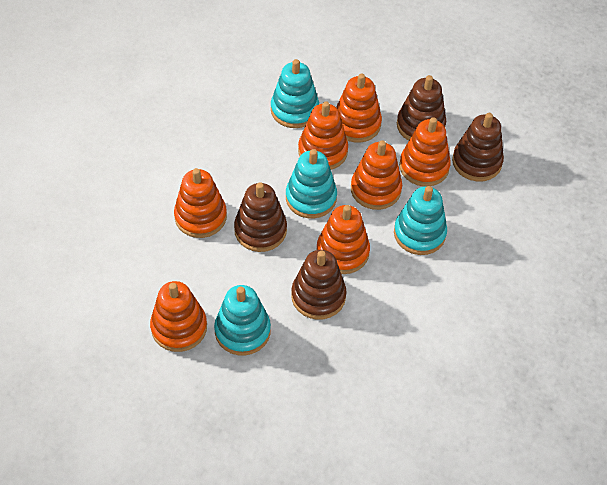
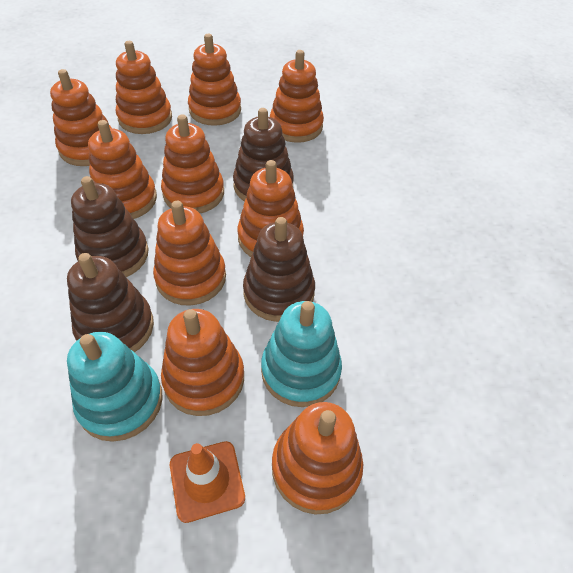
orange stacking toy: 7 -> 10
orange traffic cone: 0 -> 1
turquoise stacking toy: 4 -> 2

